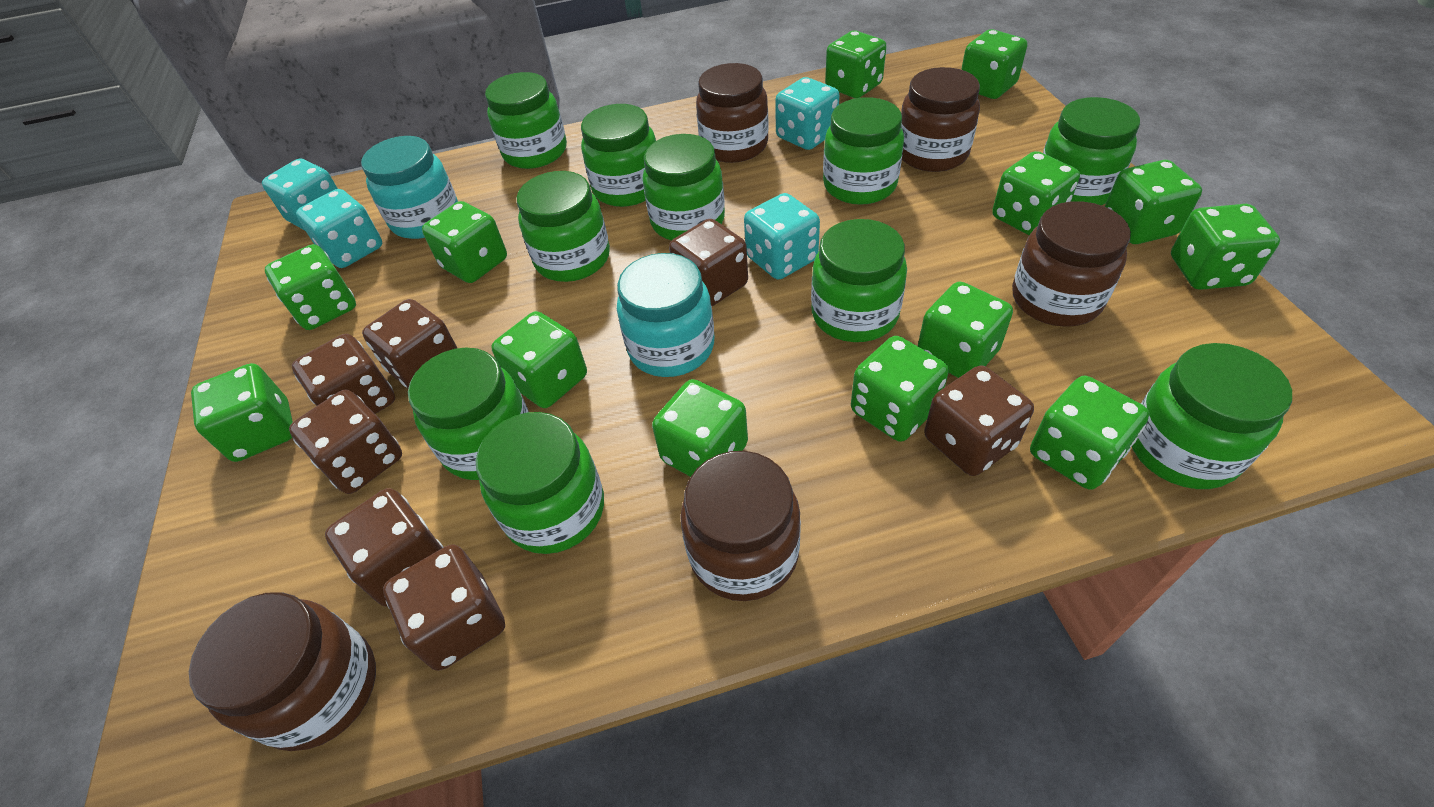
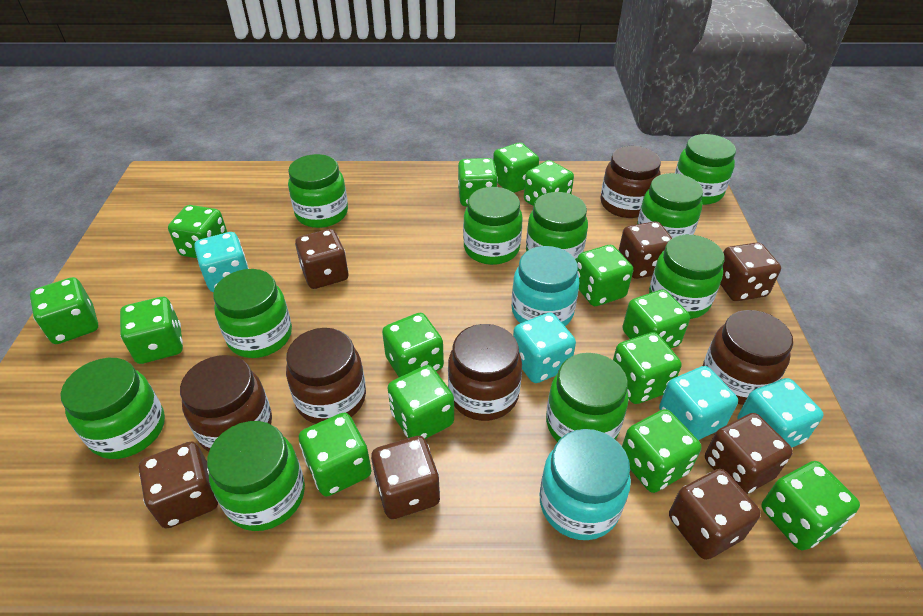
green dice: 13 -> 14

